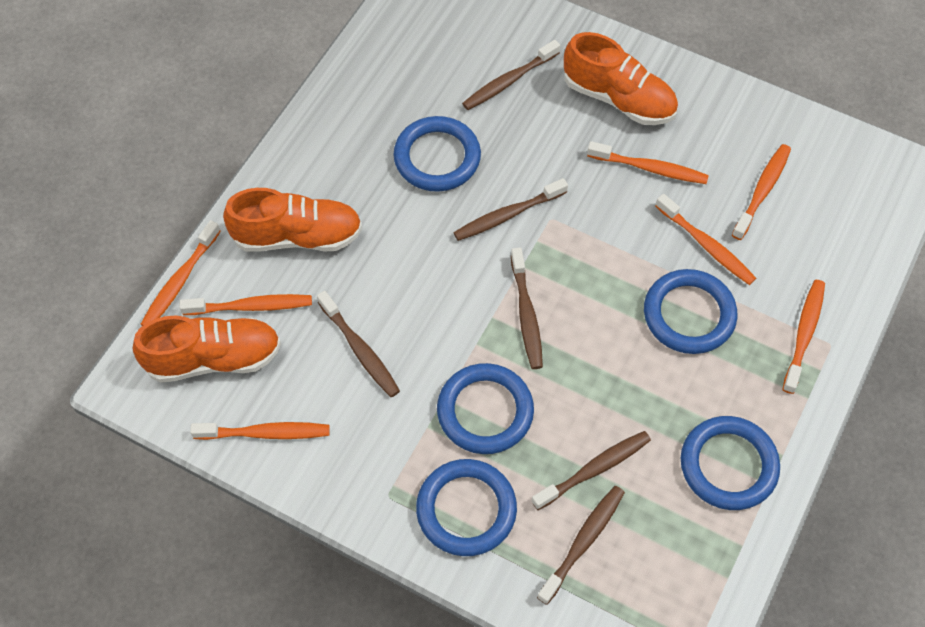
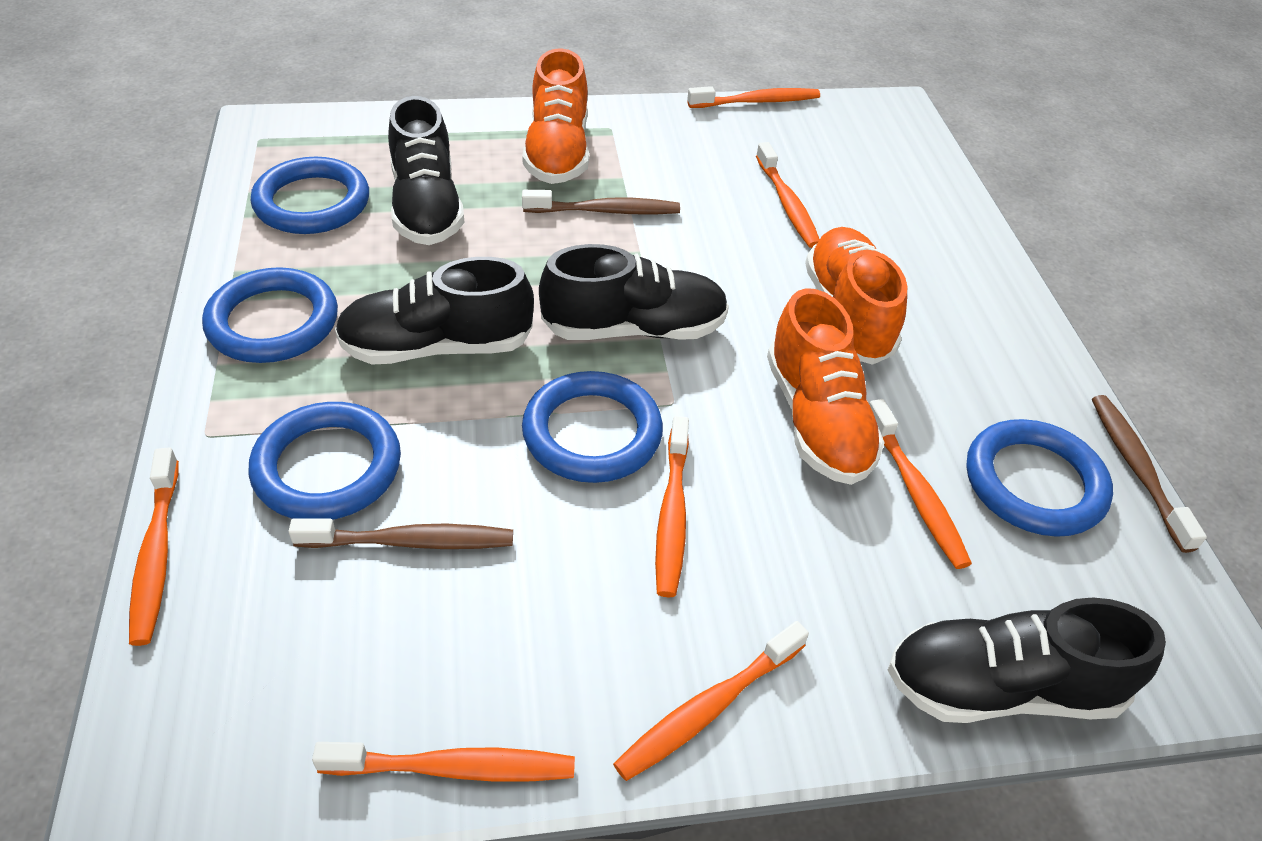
black shoe: 0 -> 4
brown toothbrush: 6 -> 3

